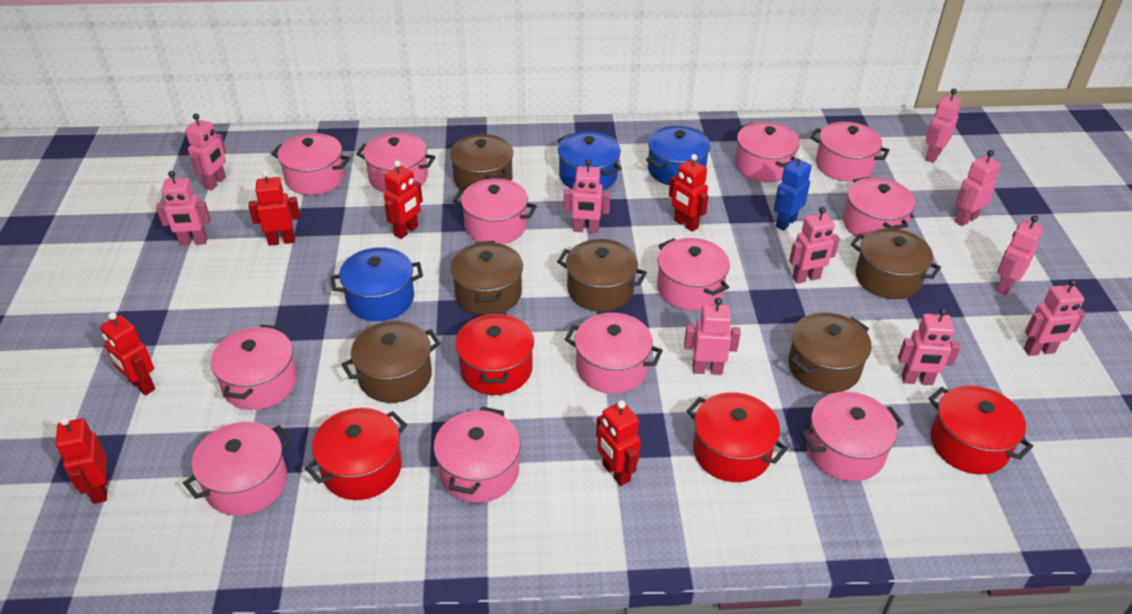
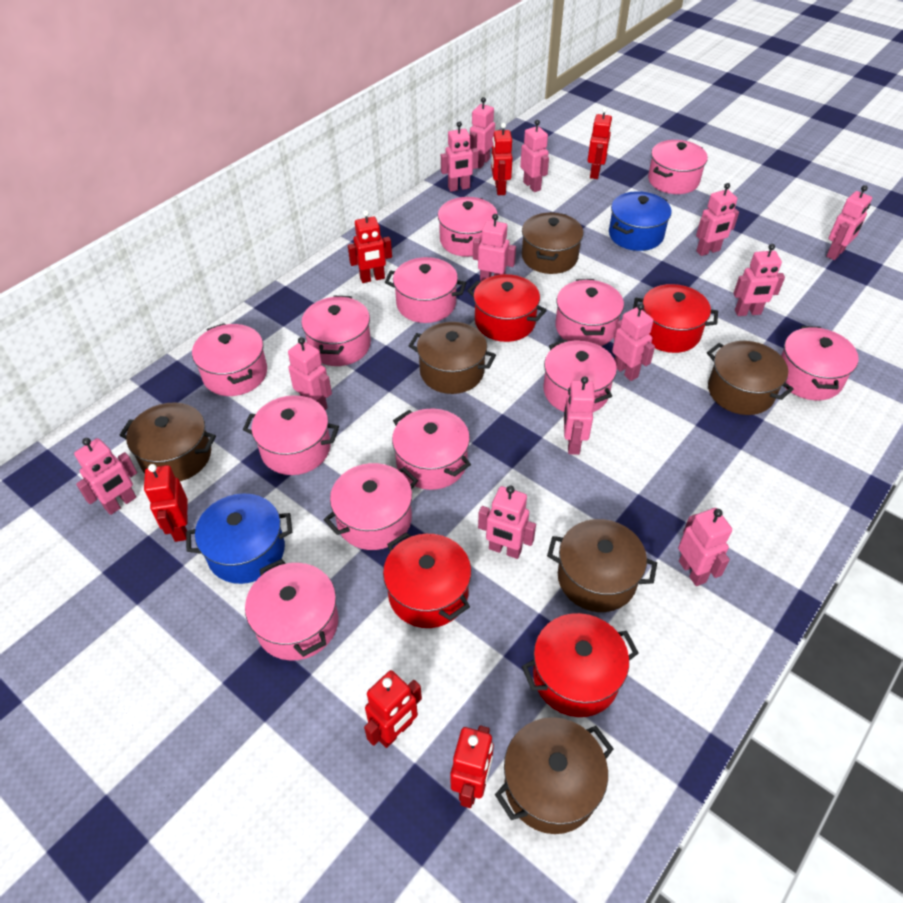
blue pot: 3 -> 2
blue robot: 1 -> 0
pink robot: 10 -> 13

